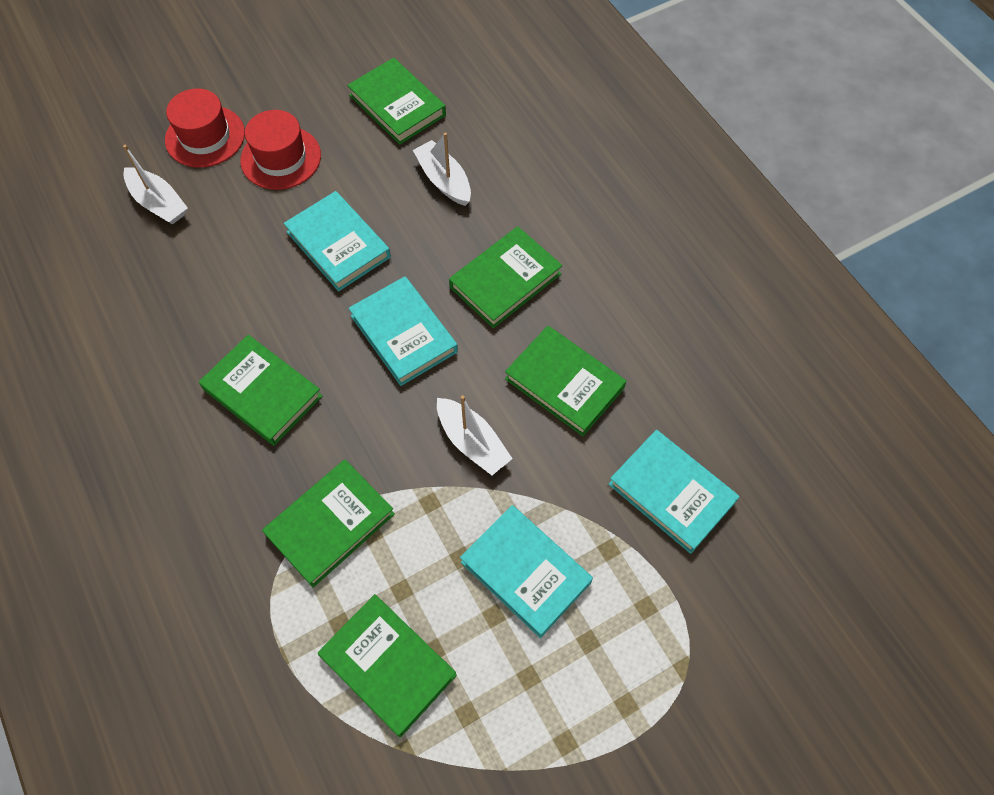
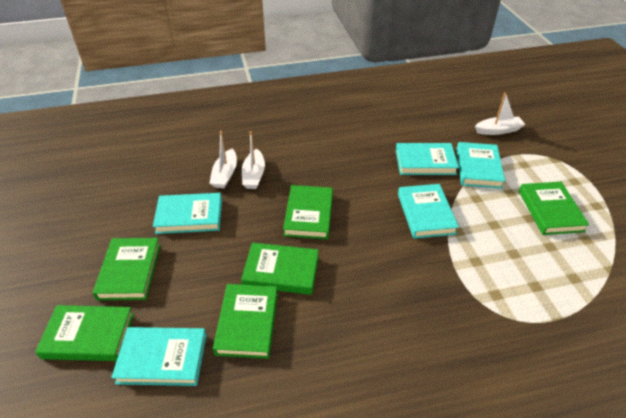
red hat: 2 -> 0
turquoise book: 4 -> 5

